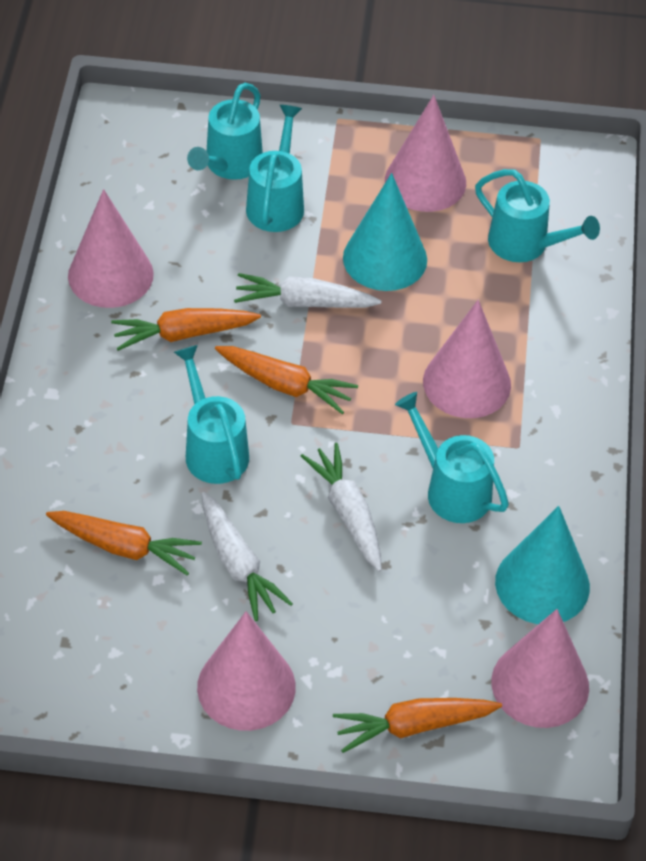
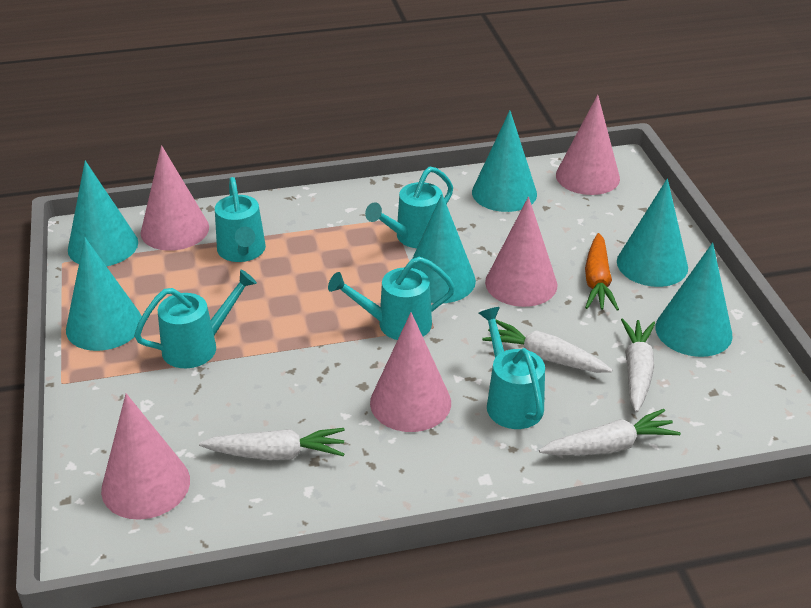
orange carrot: 4 -> 1
turquoise cone: 2 -> 6
white carrot: 3 -> 4

